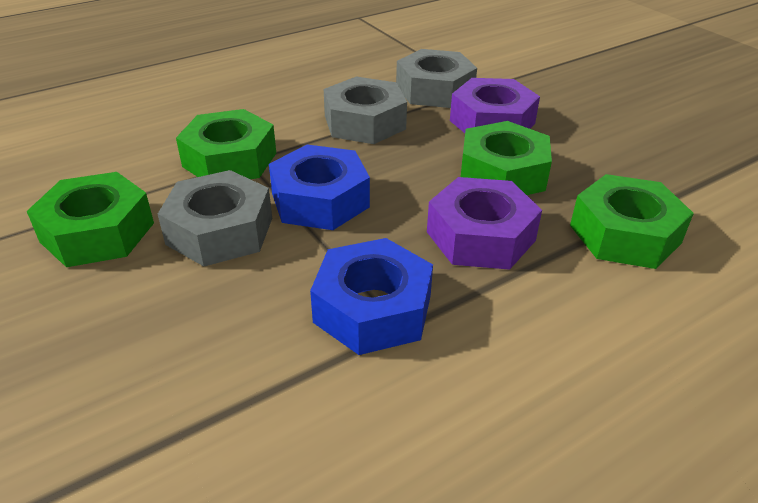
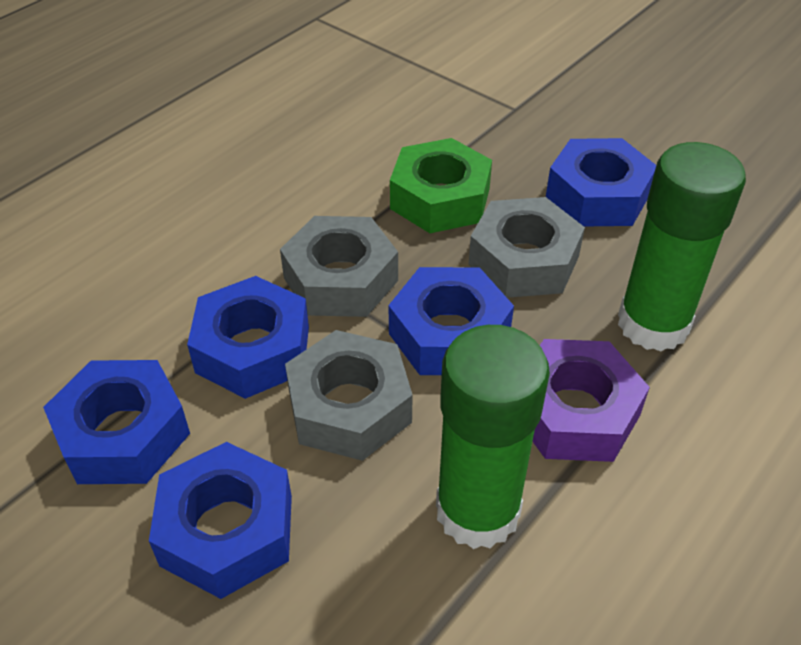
blue nut: 2 -> 5
green glue stick: 0 -> 2
green nut: 4 -> 1
purple nut: 2 -> 1

